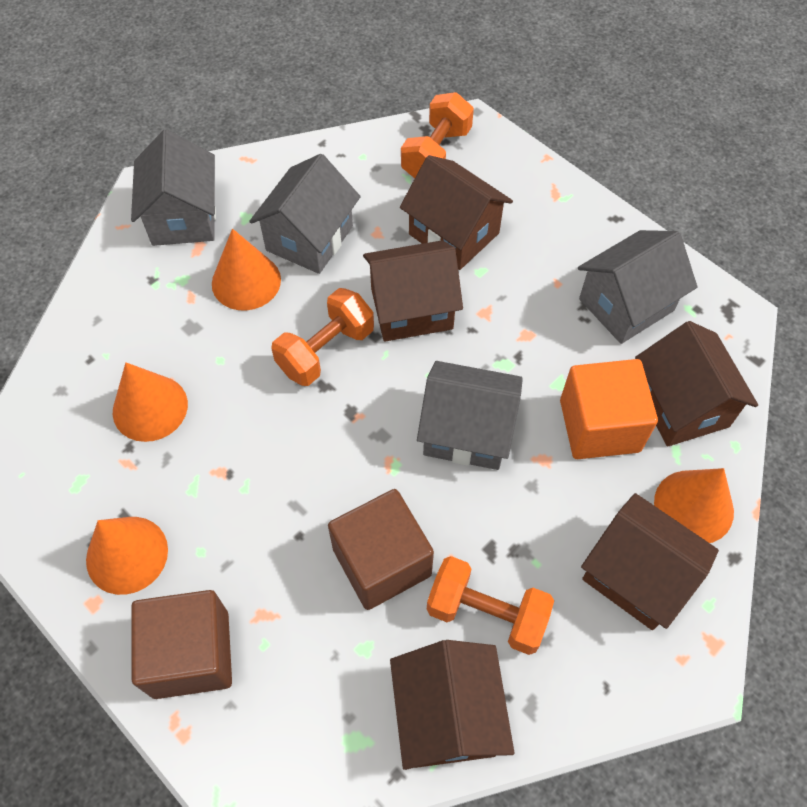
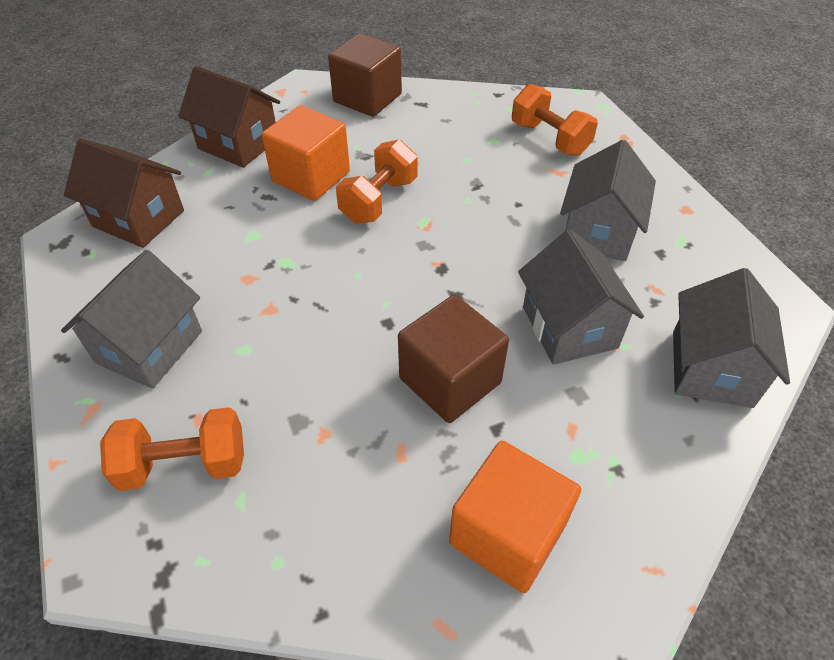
brown house: 5 -> 2
orange cone: 4 -> 0
orange cube: 1 -> 2

